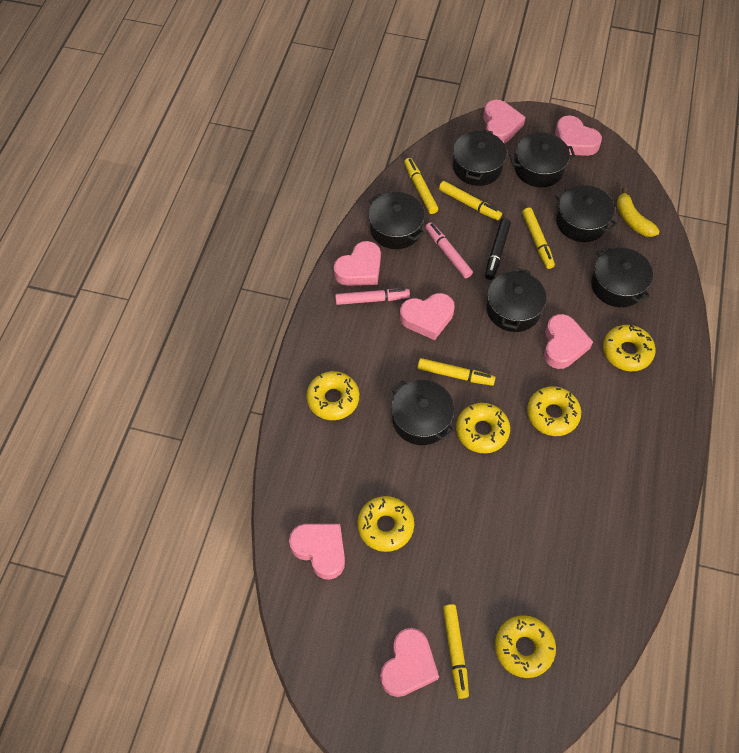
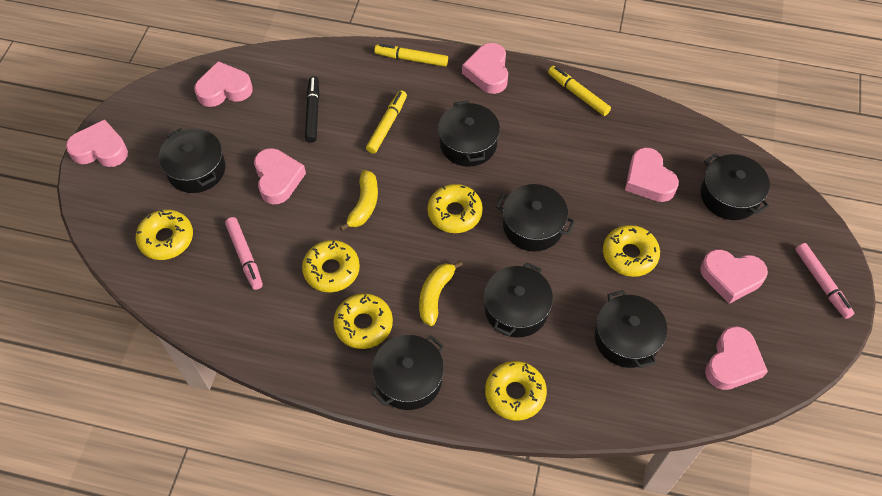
yellow banana: 1 -> 2
yellow marker: 5 -> 3

